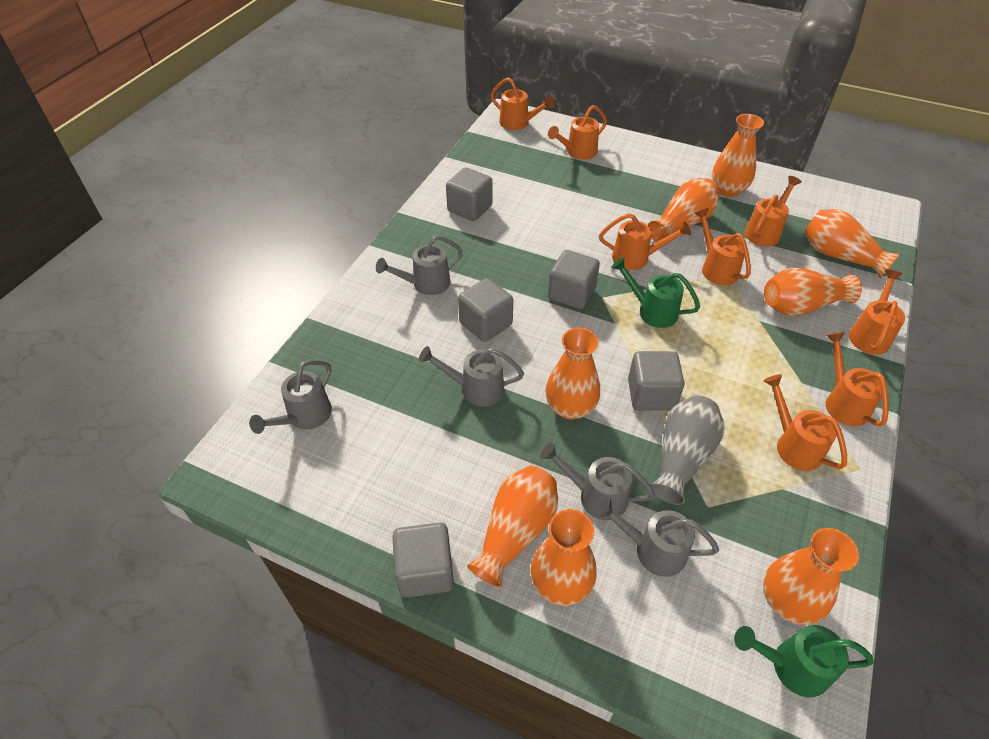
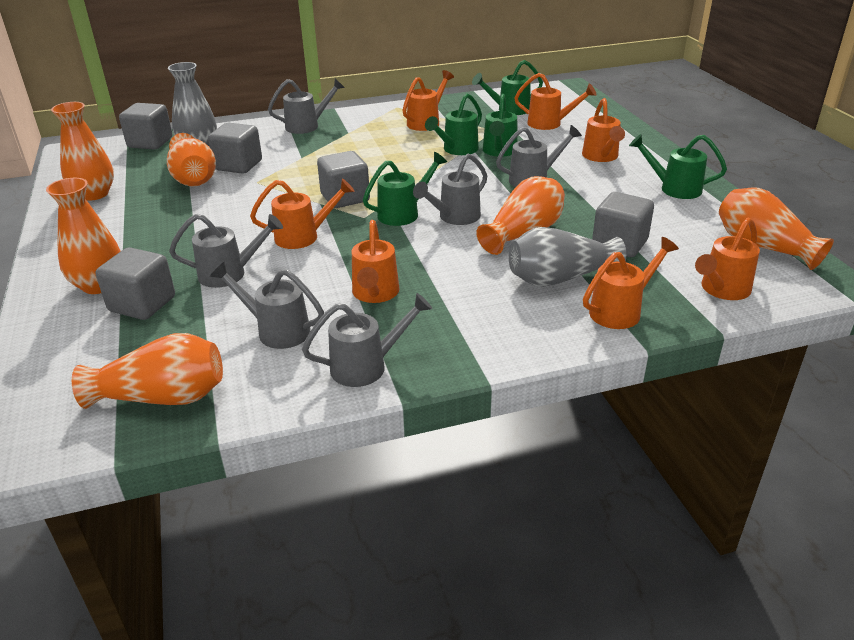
green watering can: 2 -> 5
grey vase: 1 -> 2
grey watering can: 5 -> 6
orange vase: 8 -> 6
orange watering can: 8 -> 7

